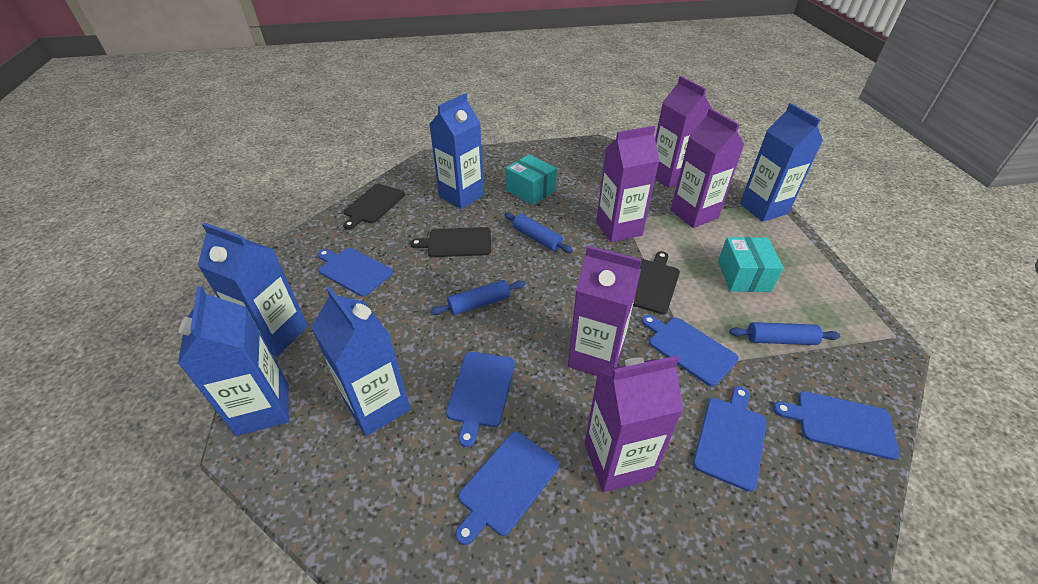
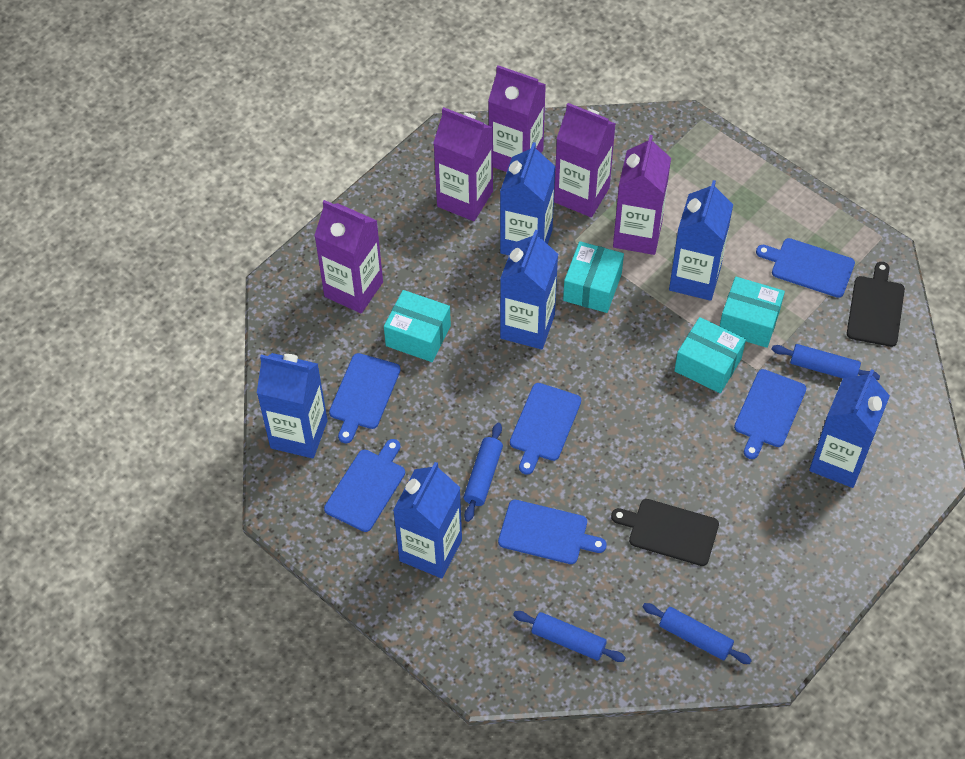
black cutting board: 3 -> 2
blue carton: 5 -> 6
blue rolling pin: 3 -> 4
turquoise box: 2 -> 4

